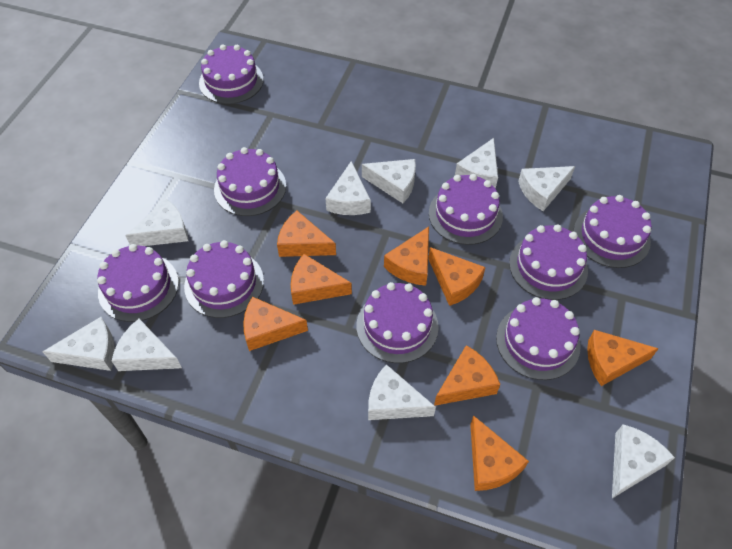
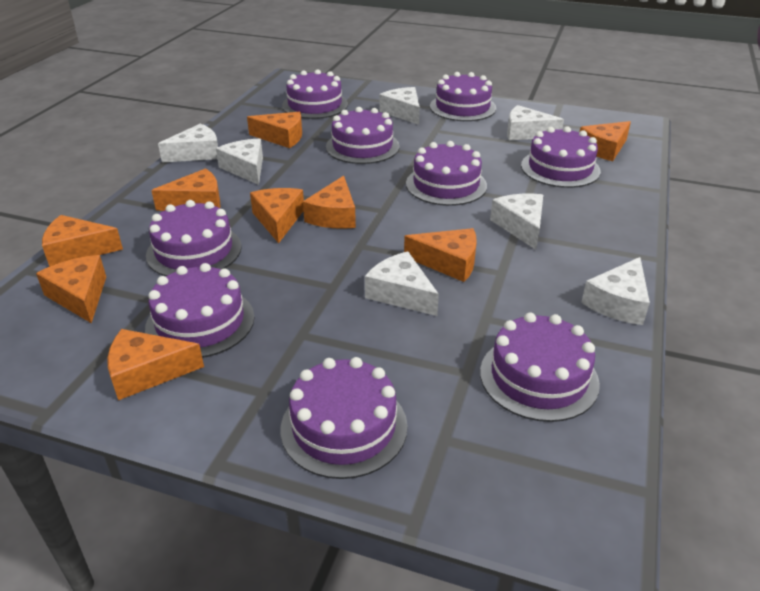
orange cheese: 8 -> 9
white cheese: 9 -> 7

